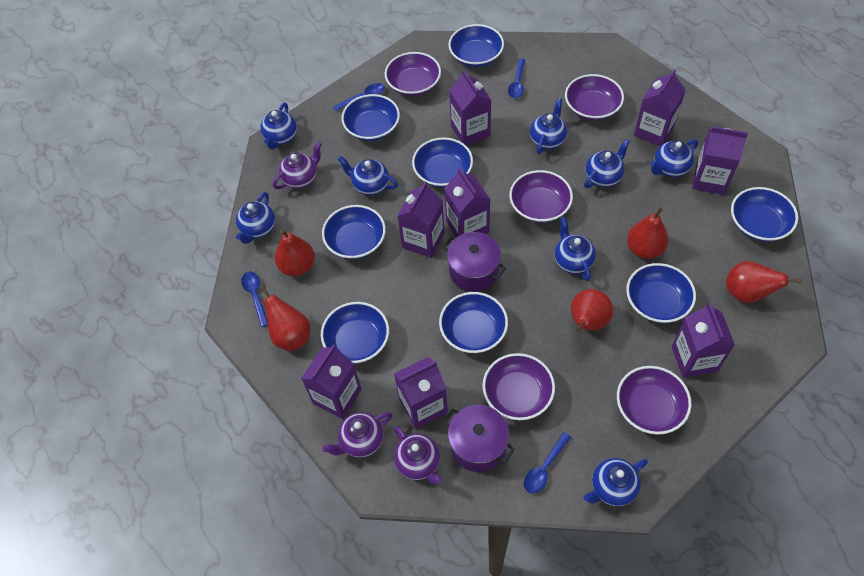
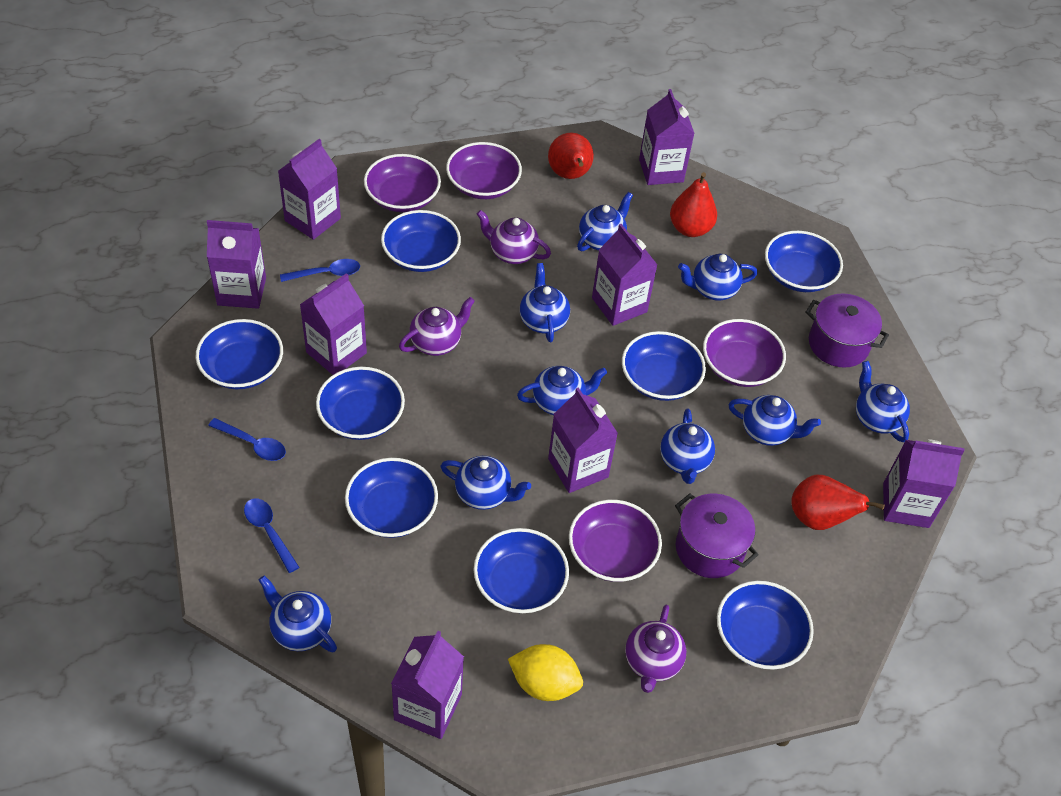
blue spoon: 4 -> 3
blue teapot: 8 -> 9
purple bowl: 5 -> 4
red pear: 5 -> 3
yellow lemon: 0 -> 1

